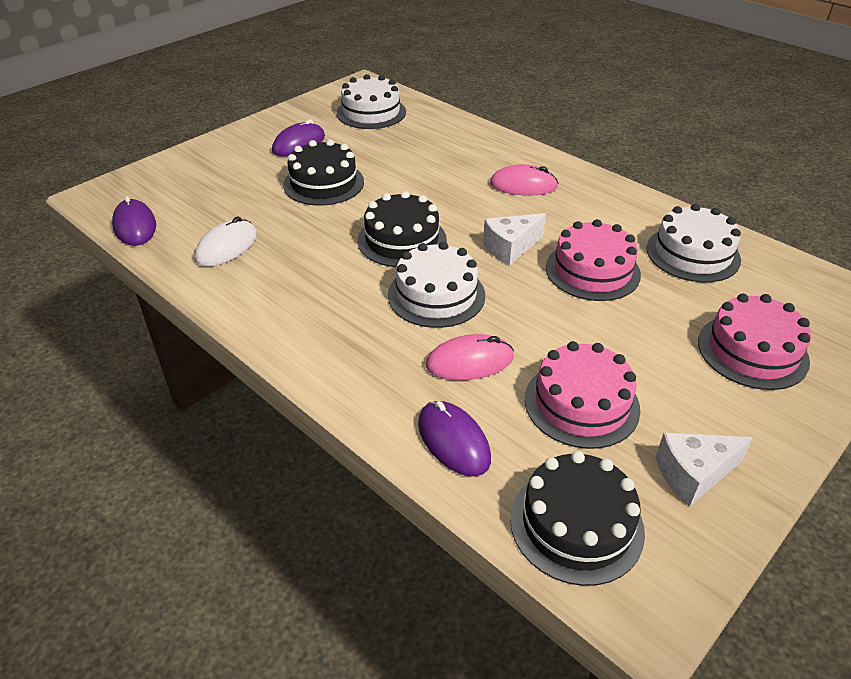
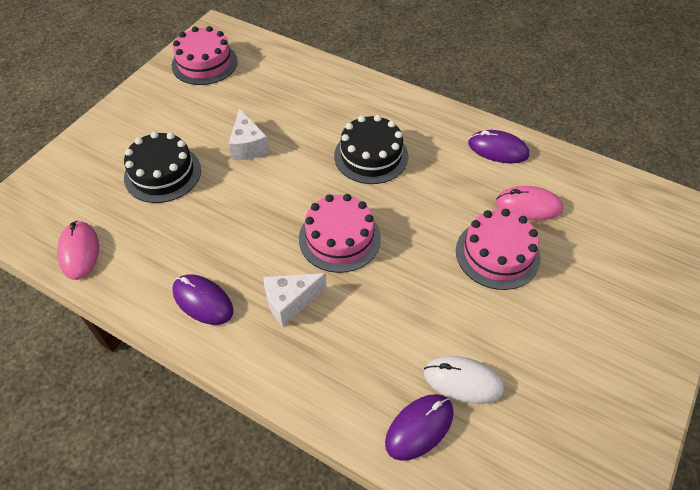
black cake: 3 -> 2
white cake: 3 -> 0

